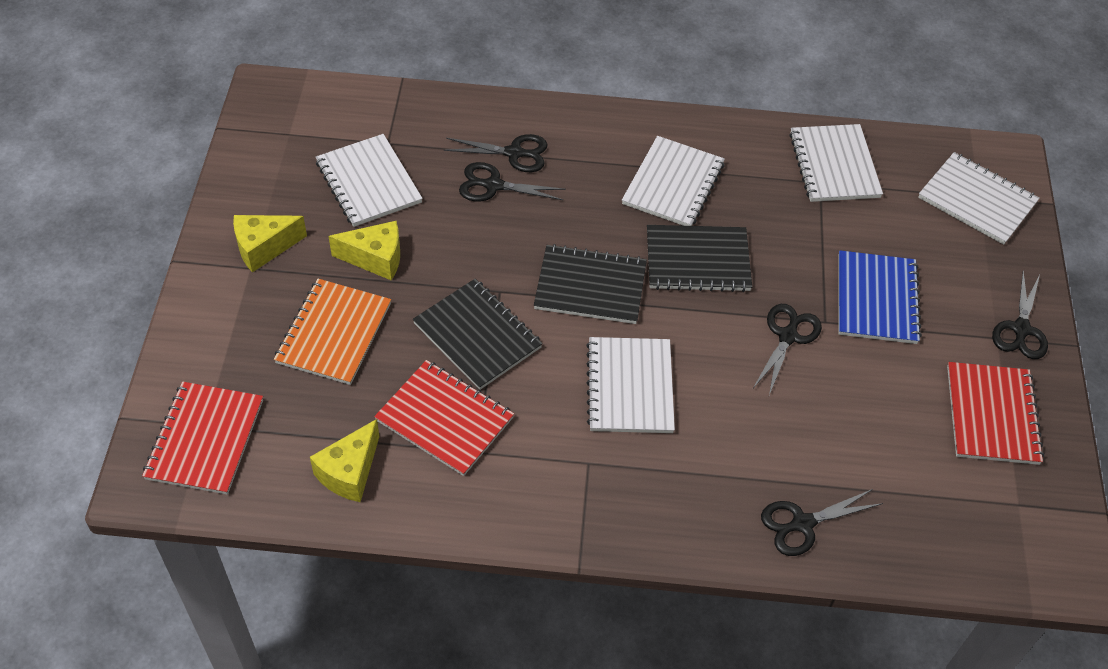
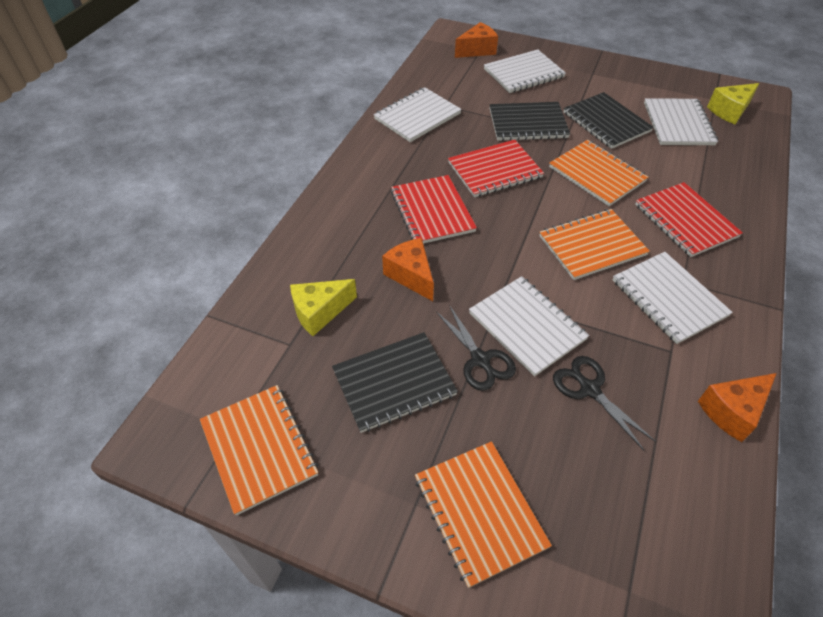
black scissors: 5 -> 2
blue notebook: 1 -> 0
orange cheese: 0 -> 3
orange notebook: 1 -> 4
yellow cheese: 3 -> 2

